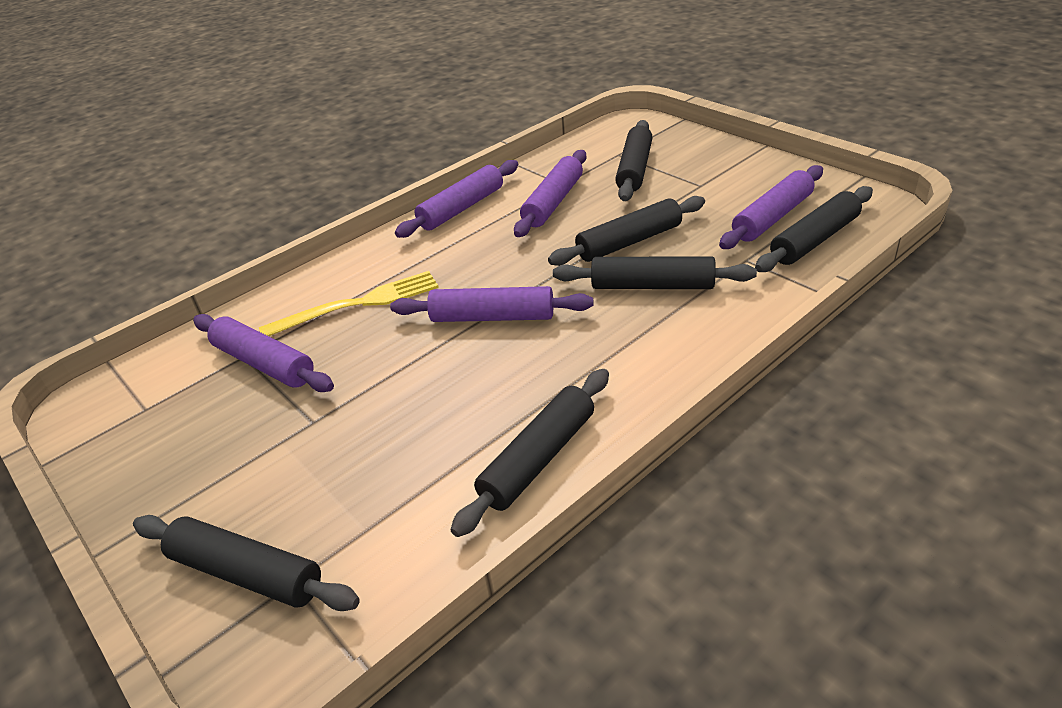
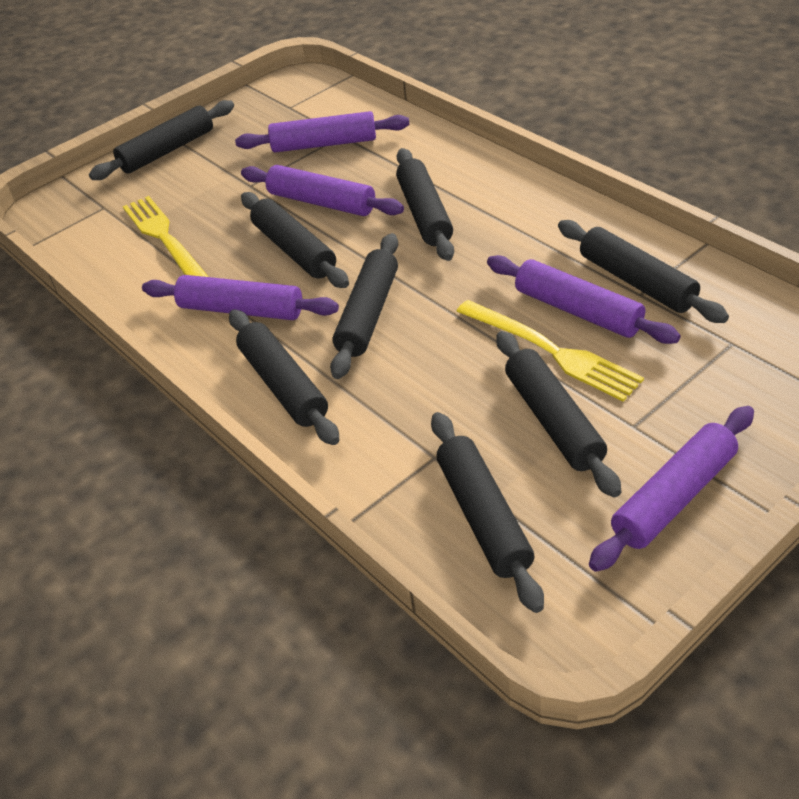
black rolling pin: 6 -> 8
yellow fork: 1 -> 2

